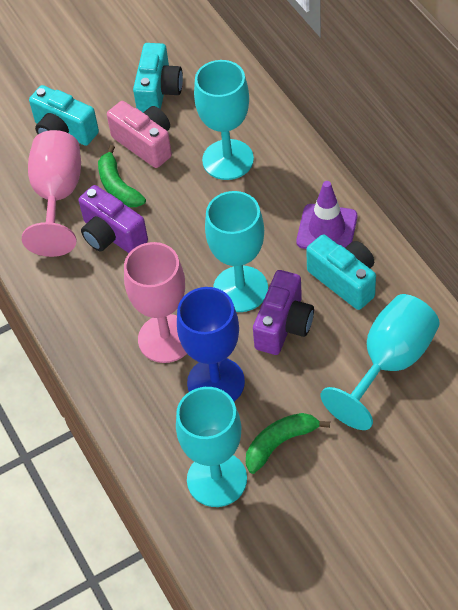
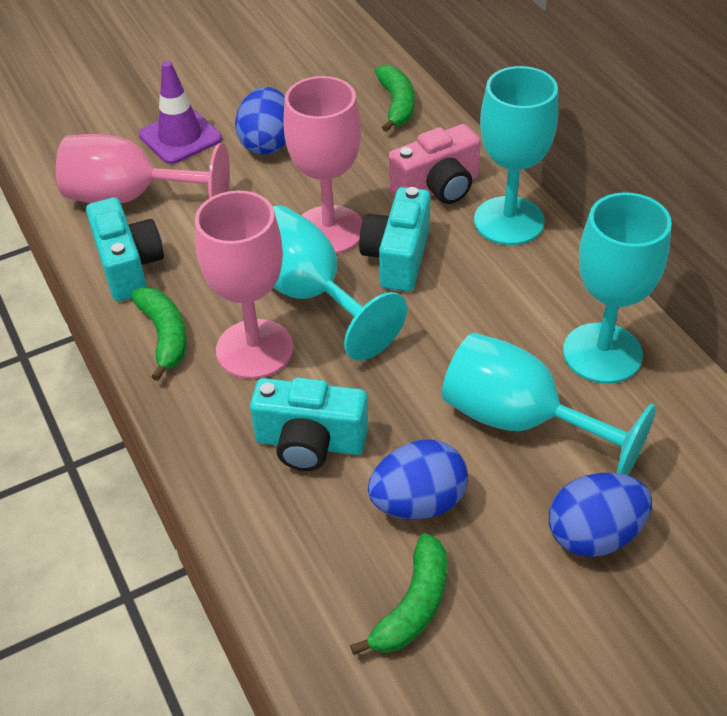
blue egg: 0 -> 3
blue goblet: 1 -> 0
green banana: 2 -> 3
pink goblet: 2 -> 3
purple camera: 2 -> 0

